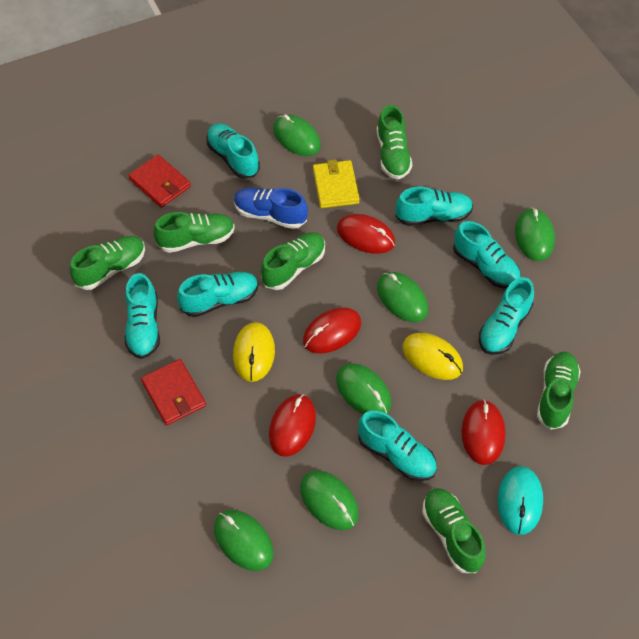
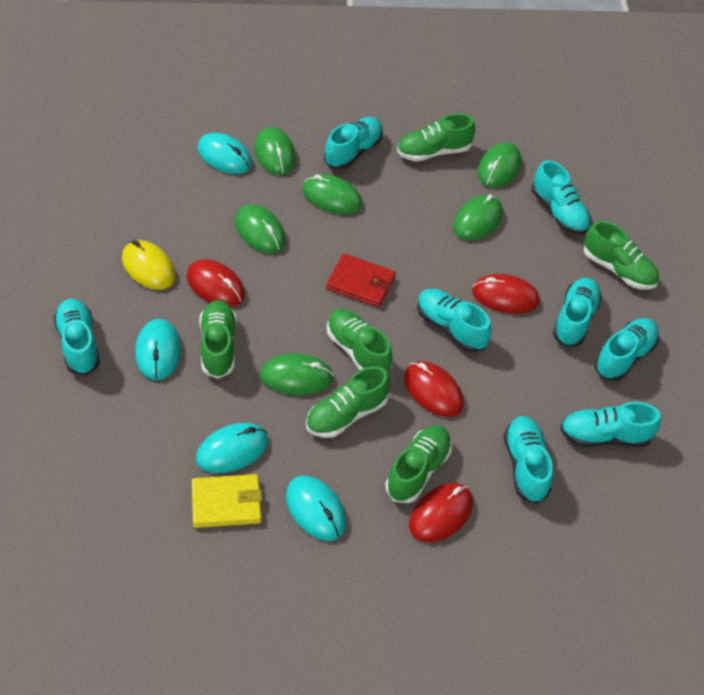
blue shoe: 1 -> 0
red wallet: 2 -> 1
turquoise mouse: 1 -> 4
turquoise shoe: 7 -> 8
yellow mouse: 2 -> 1

